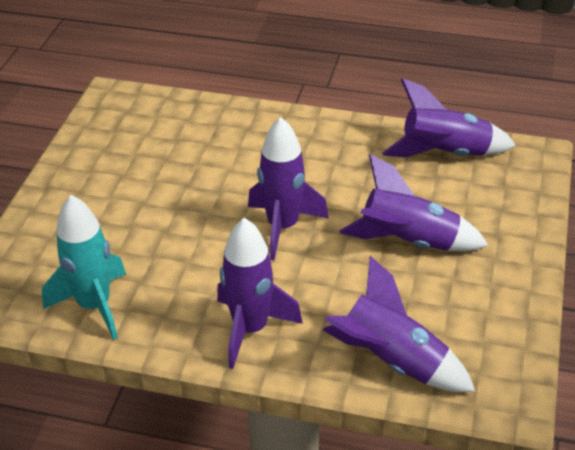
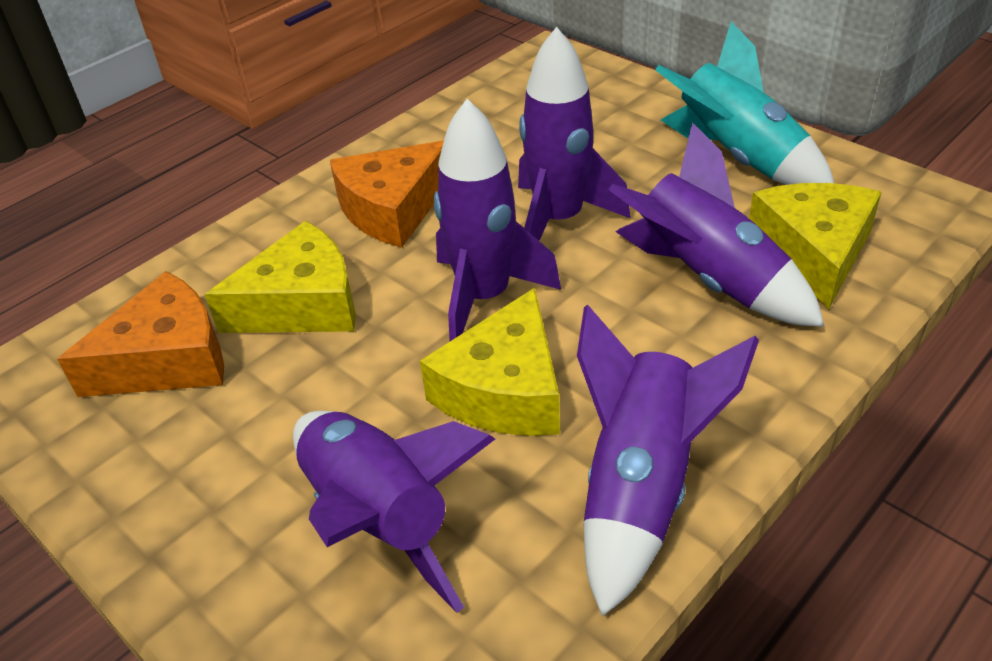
orange cheese: 0 -> 2
yellow cheese: 0 -> 3

